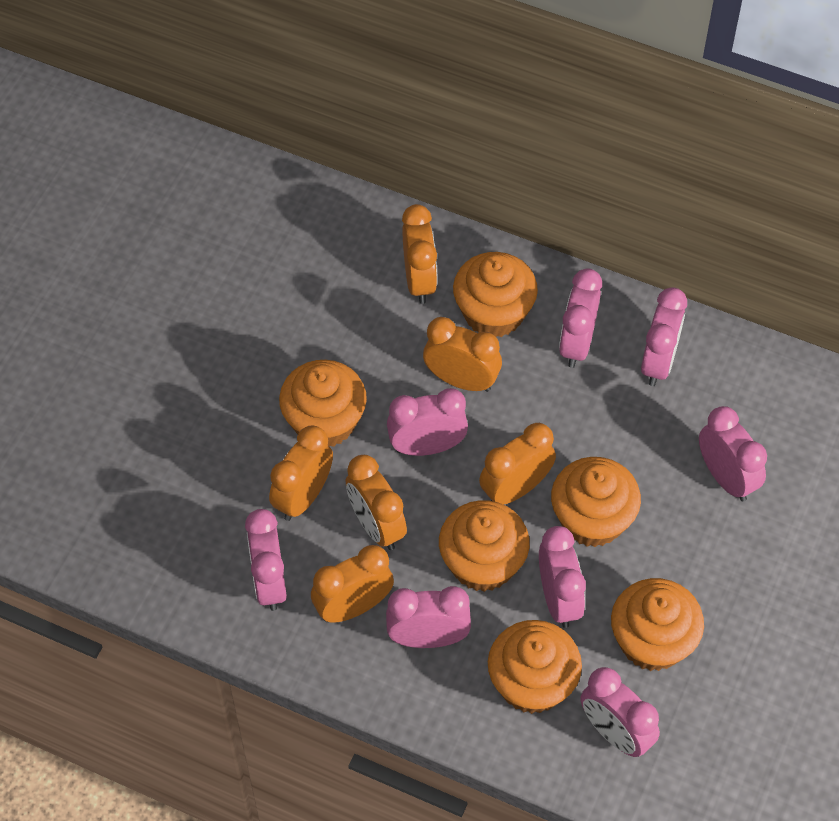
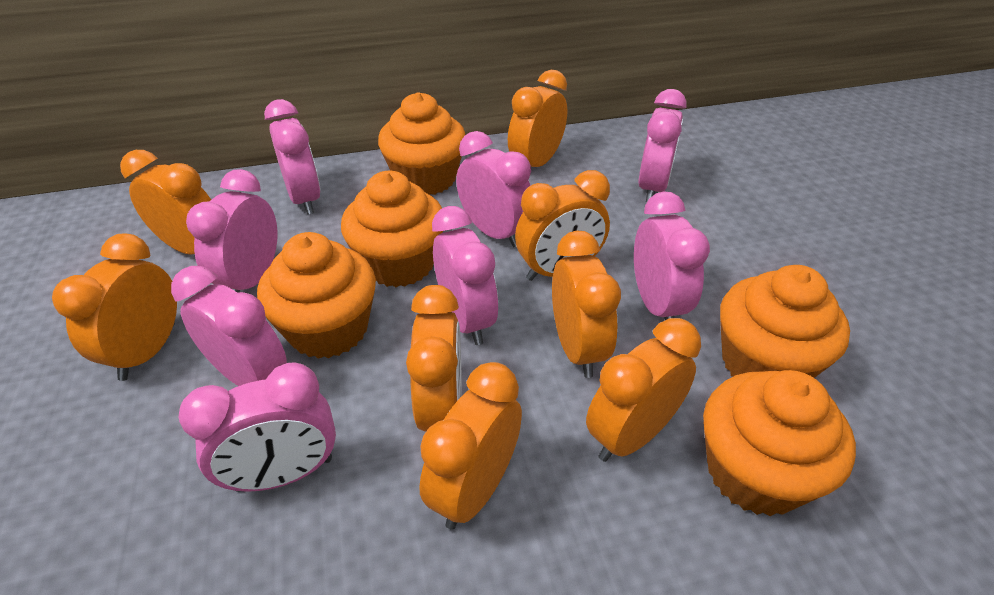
orange clock: 6 -> 8
orange cupcake: 6 -> 5

